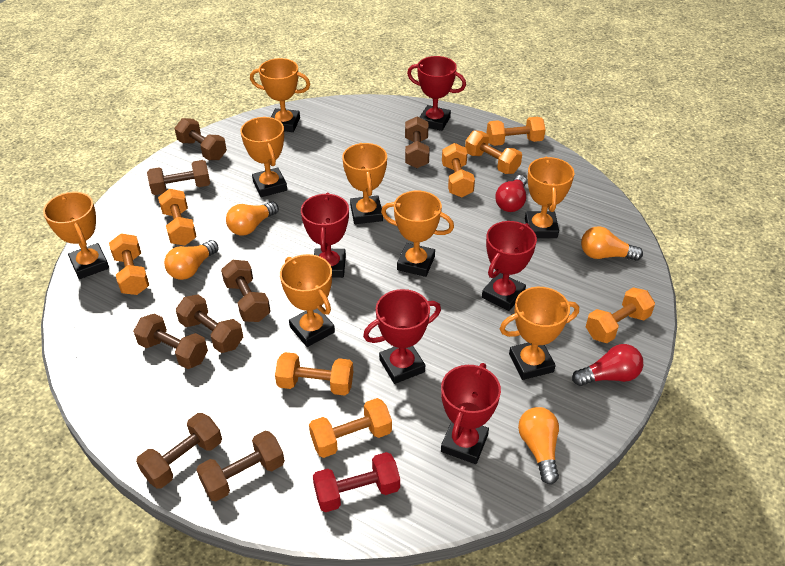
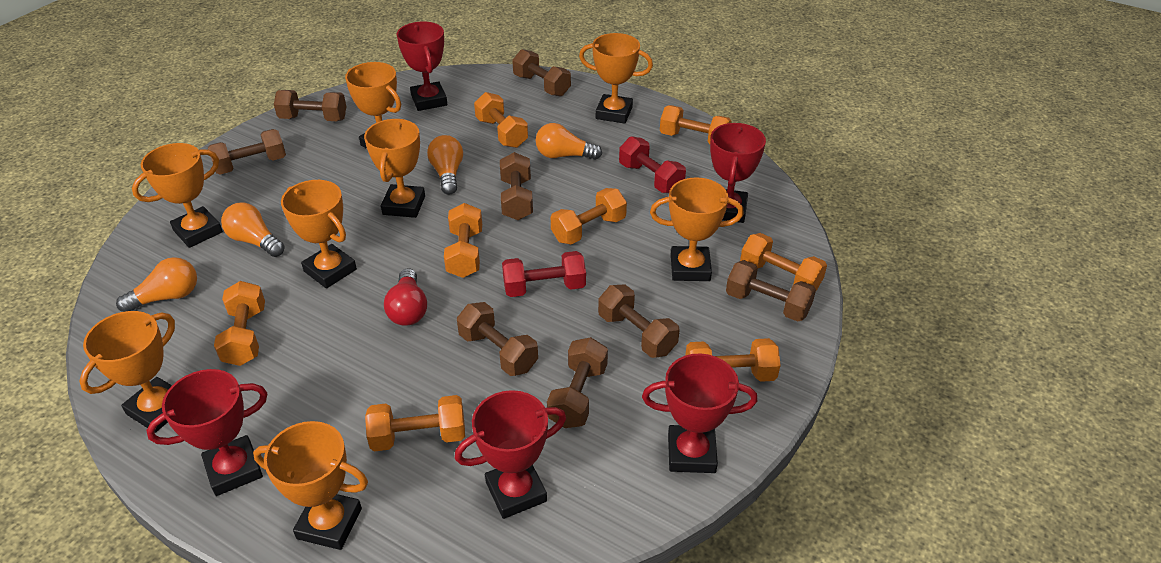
red dumbbell: 1 -> 2
red light bulb: 2 -> 1

